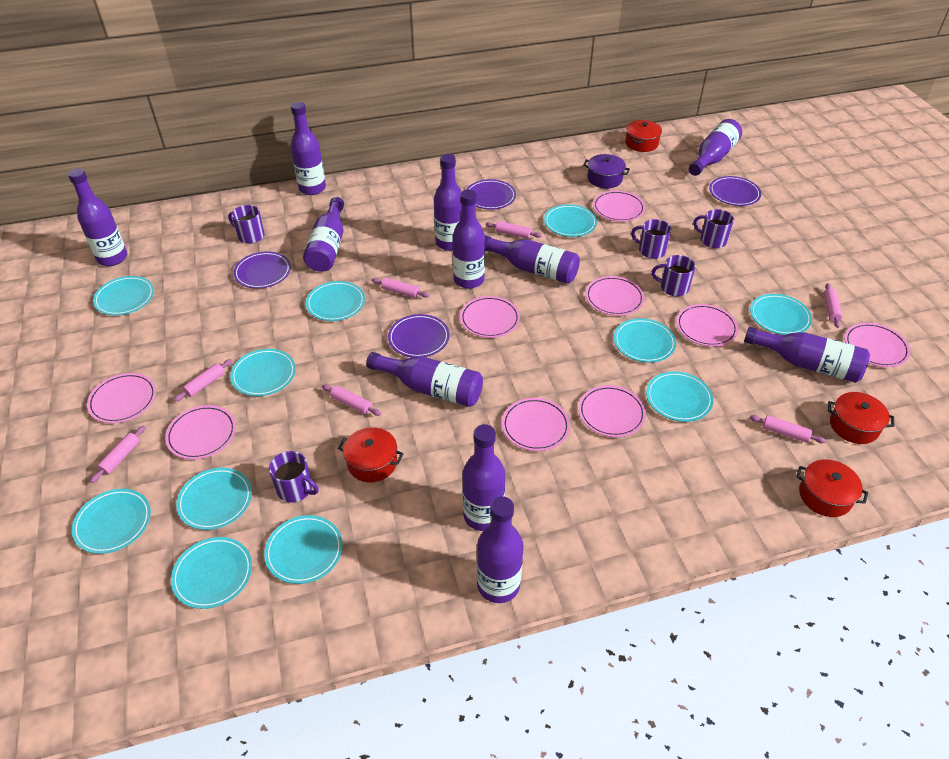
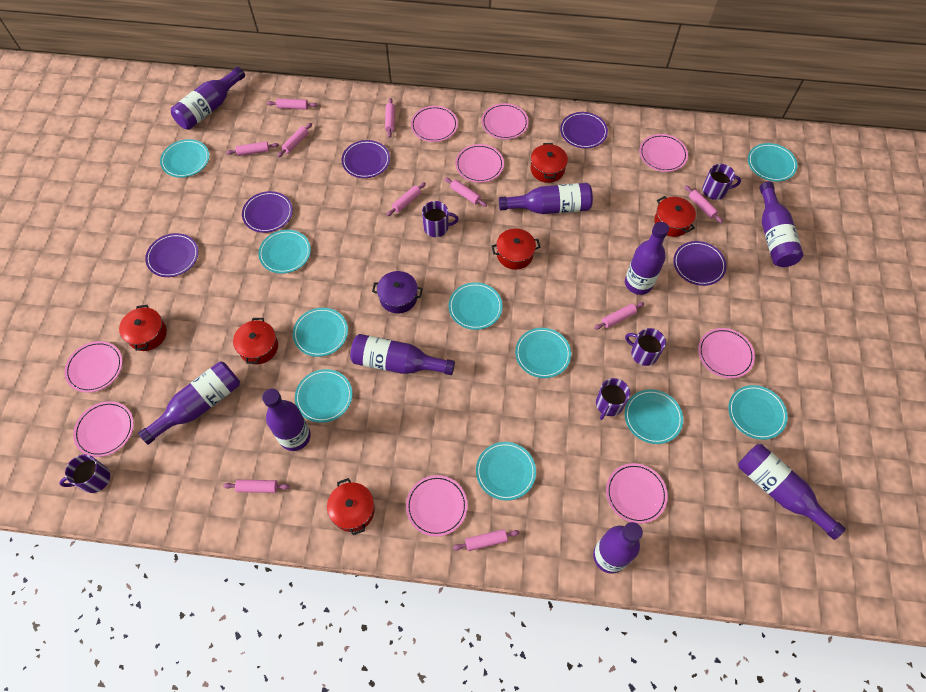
pink rolling pin: 7 -> 10
purple bottle: 11 -> 9
purple plate: 4 -> 5
red pot: 4 -> 6
turquoise plate: 11 -> 10

